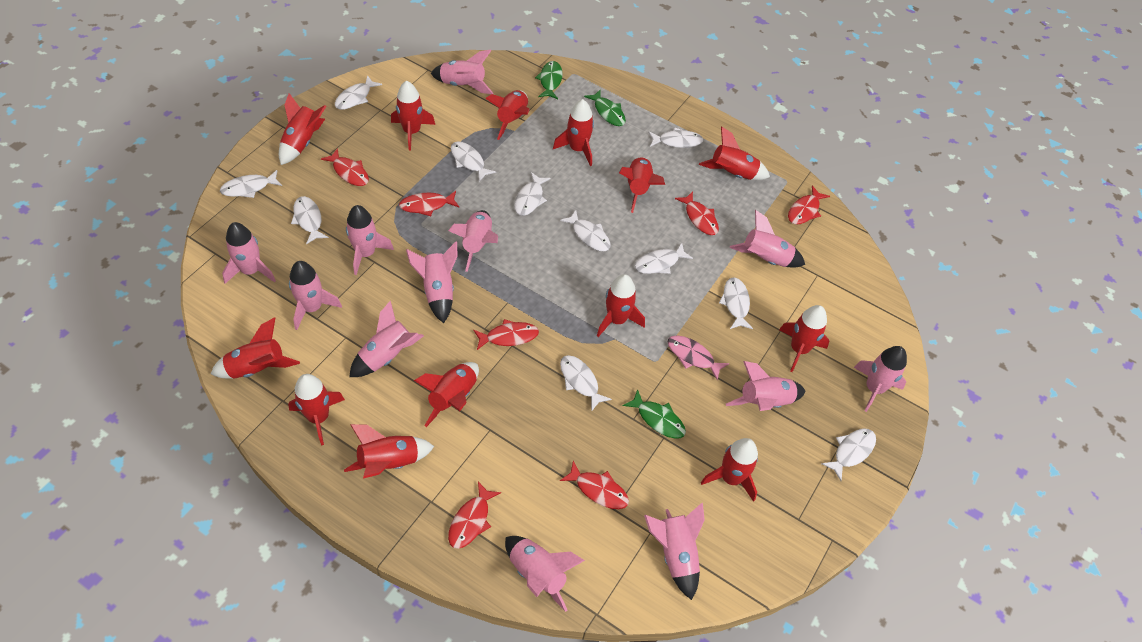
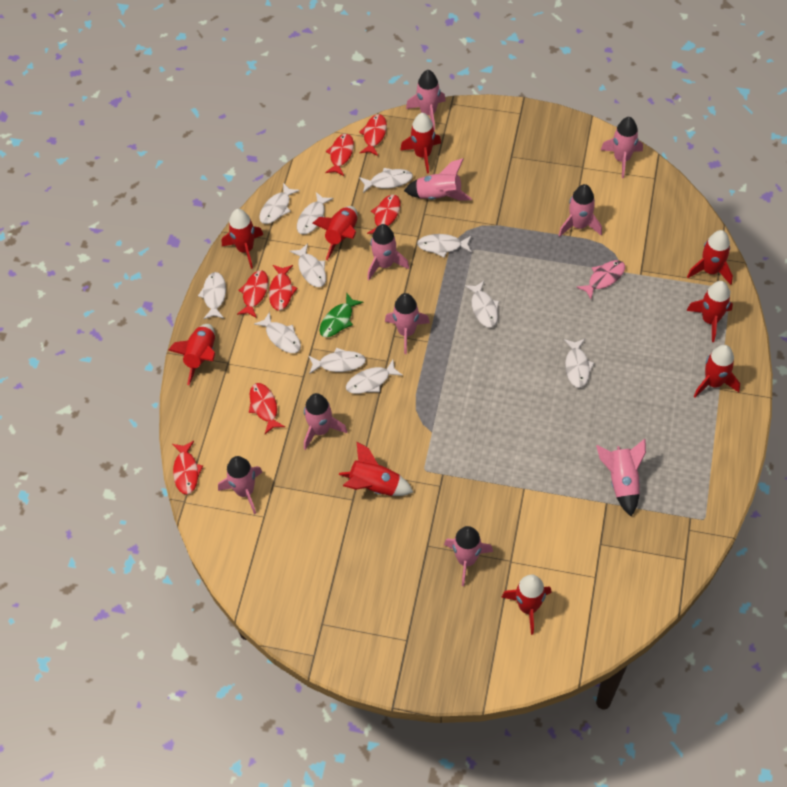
green fish: 3 -> 1
pink rocket: 12 -> 10
red rocket: 13 -> 9

